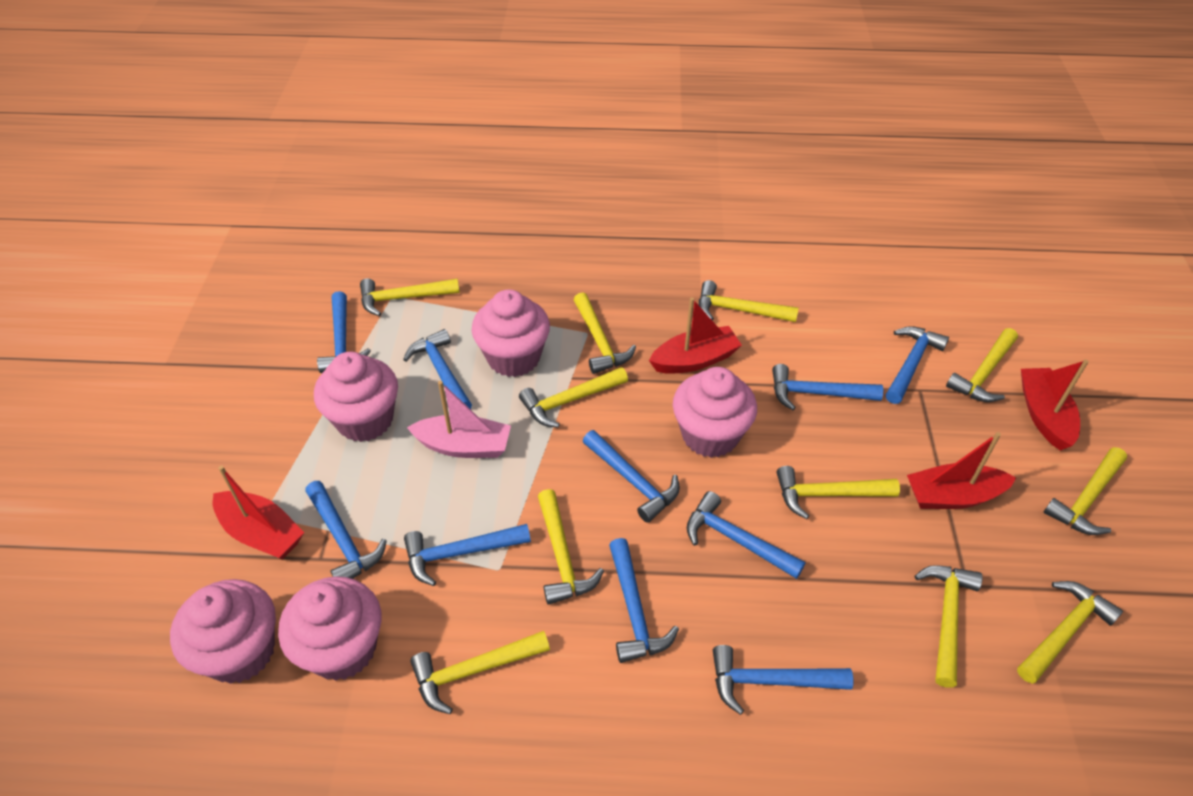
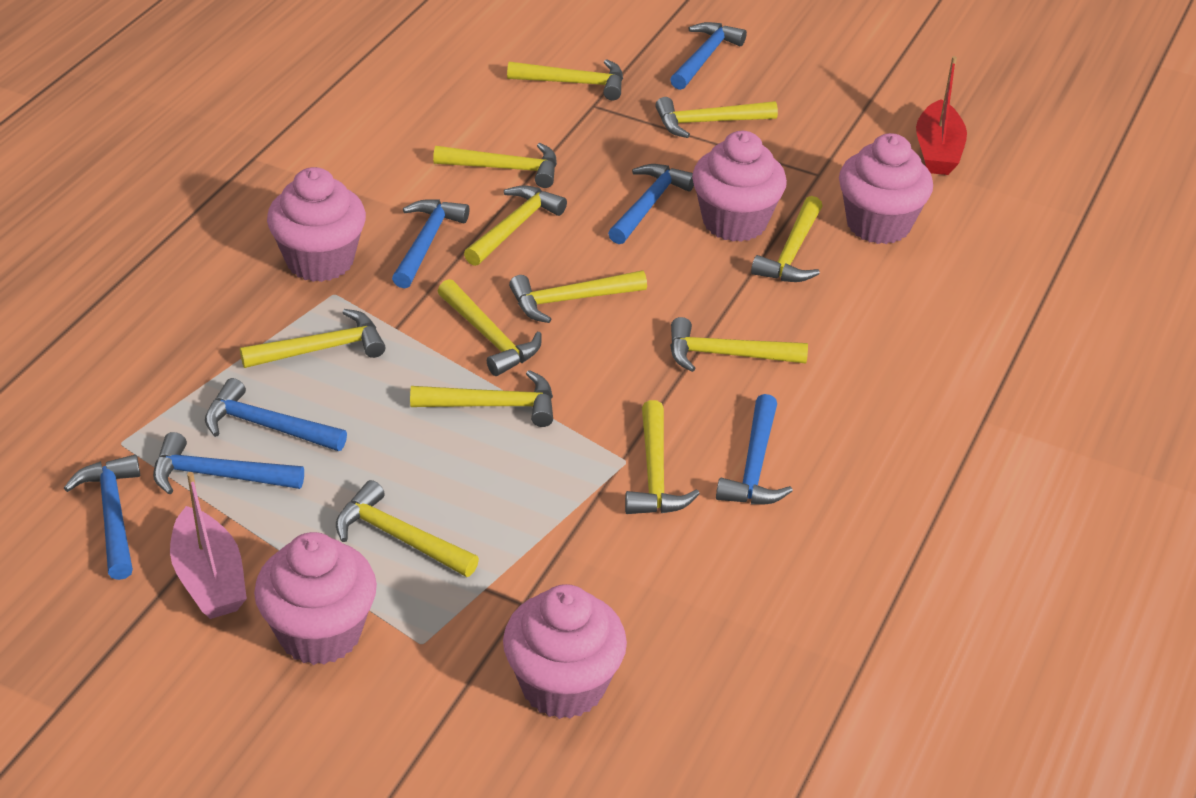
blue hammer: 10 -> 7
red boat: 4 -> 1
yellow hammer: 11 -> 12

